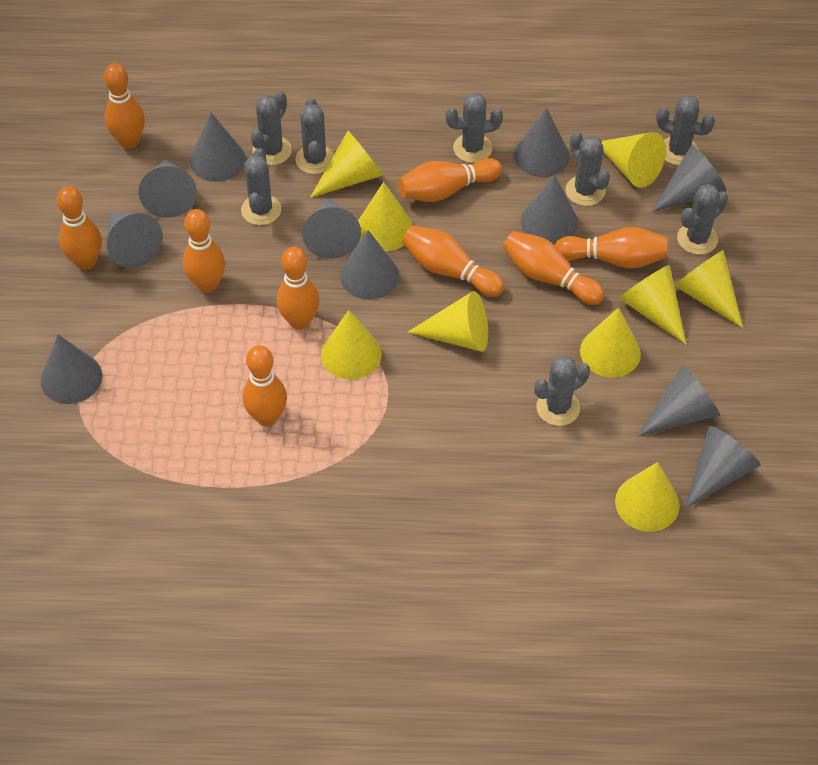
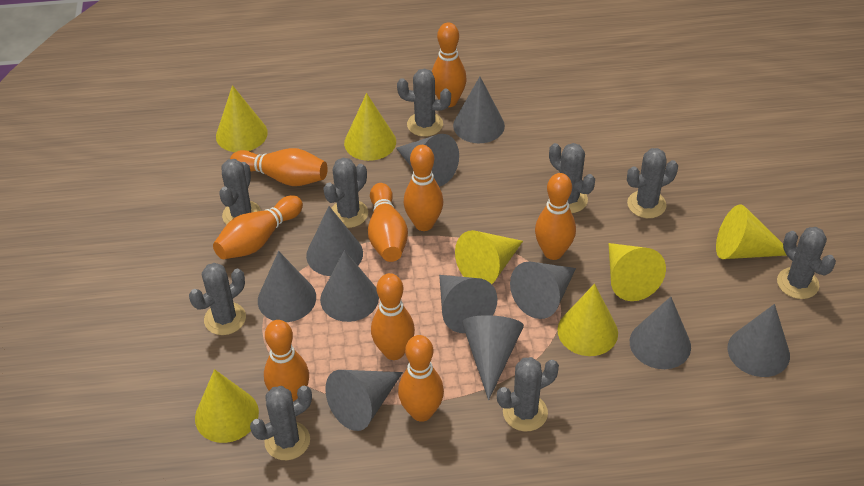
grey cactus: 8 -> 9
yellow cone: 9 -> 7

